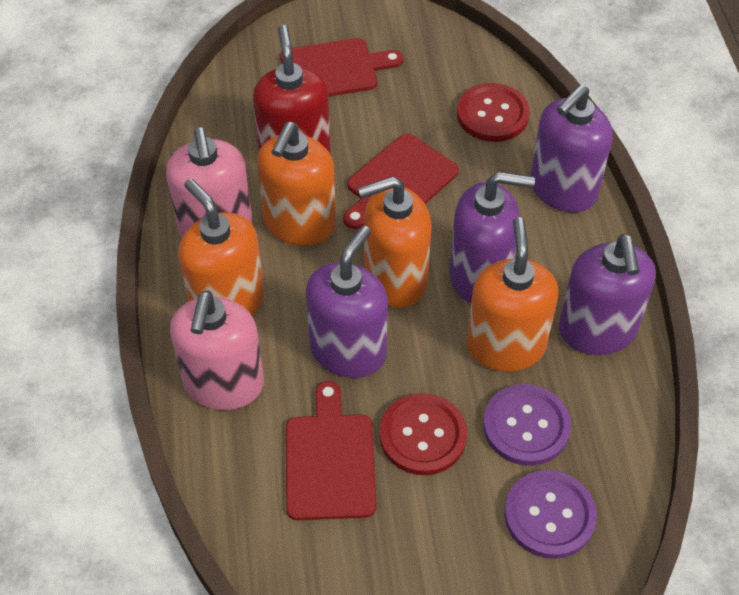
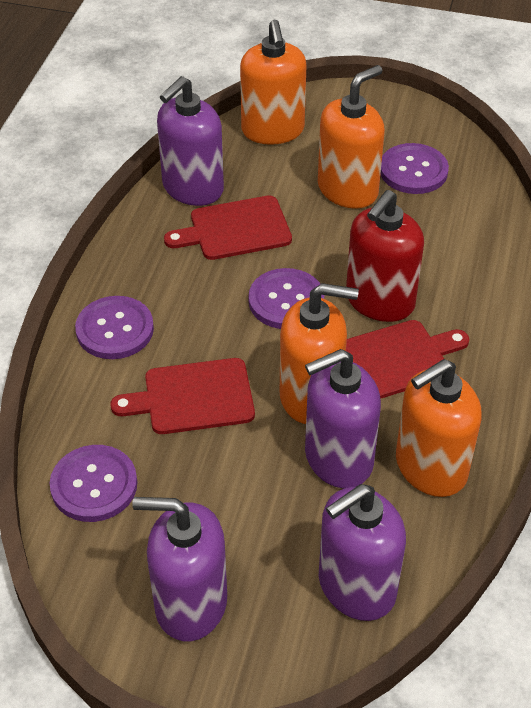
pink soap dispenser: 2 -> 0
purple button: 2 -> 4
red button: 2 -> 0

